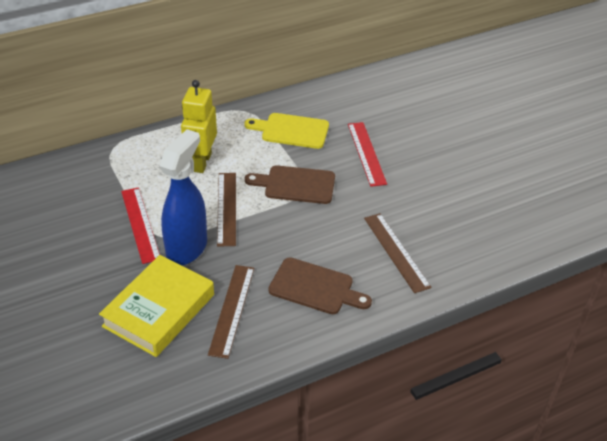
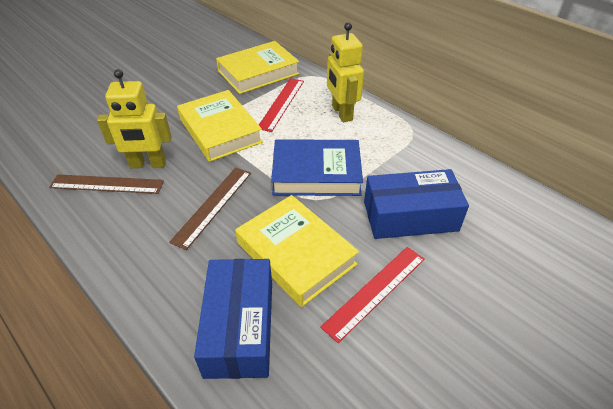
blue book: 0 -> 1
blue box: 0 -> 2
blue spray bottle: 1 -> 0
brown cutting board: 2 -> 0
brown ruler: 3 -> 2
yellow book: 1 -> 3
yellow cutting board: 1 -> 0
yellow robot: 1 -> 2

